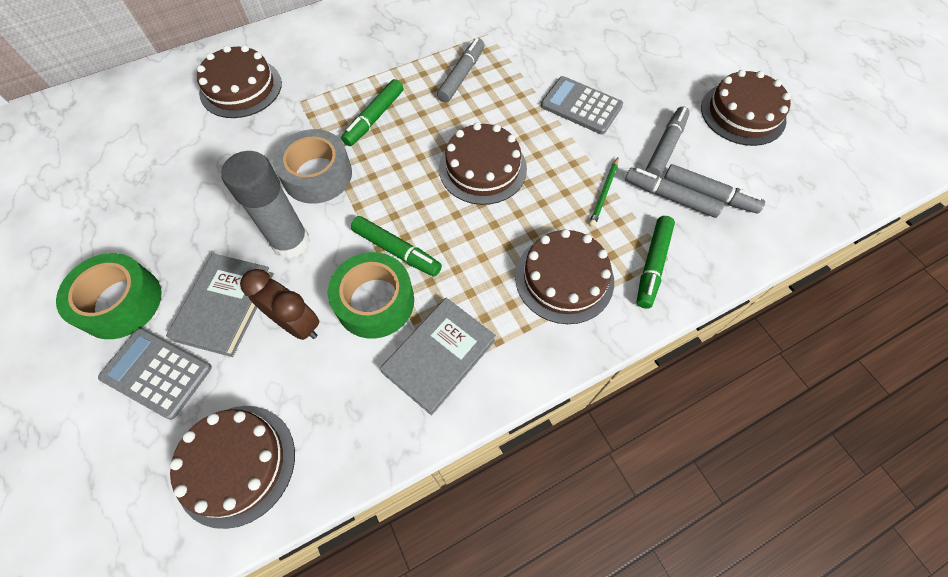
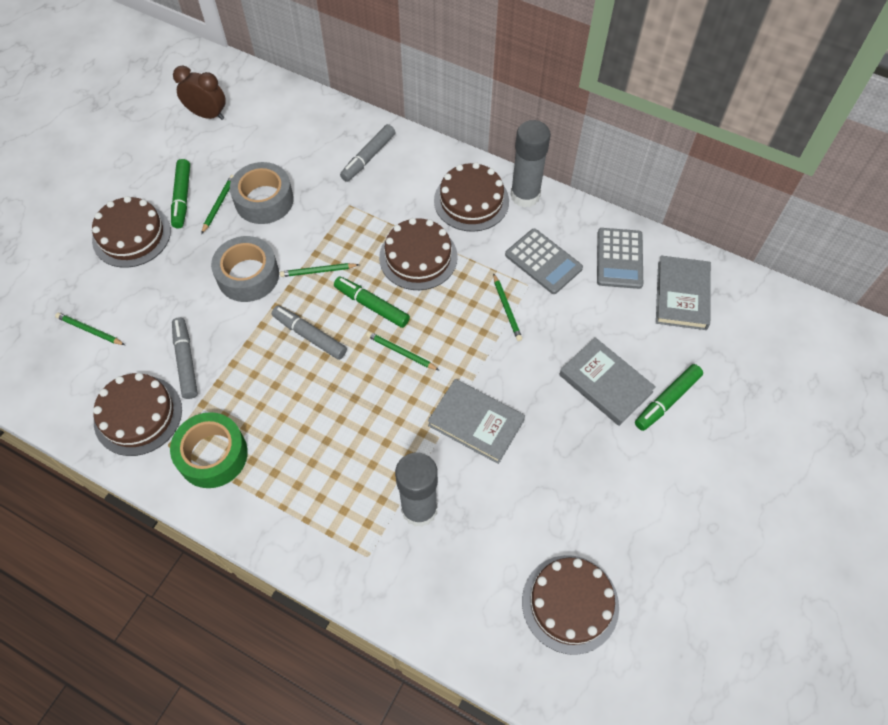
green pencil: 1 -> 5
green tape: 2 -> 1
grey book: 2 -> 3
grey glue stick: 1 -> 2
grey marker: 4 -> 3
grey tape: 1 -> 2

